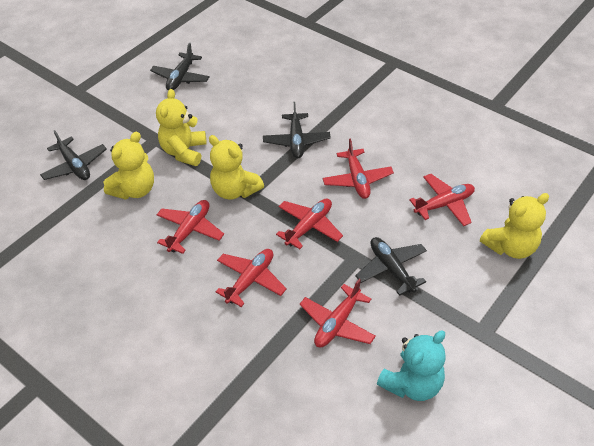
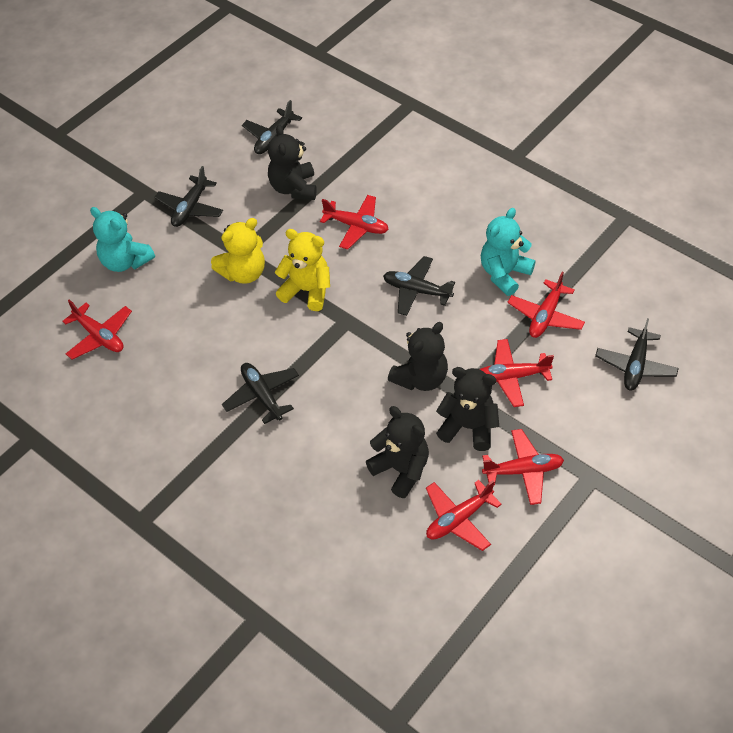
black plane: 4 -> 5
black teddy bear: 0 -> 4
turquoise teddy bear: 1 -> 2
yellow teddy bear: 4 -> 2

